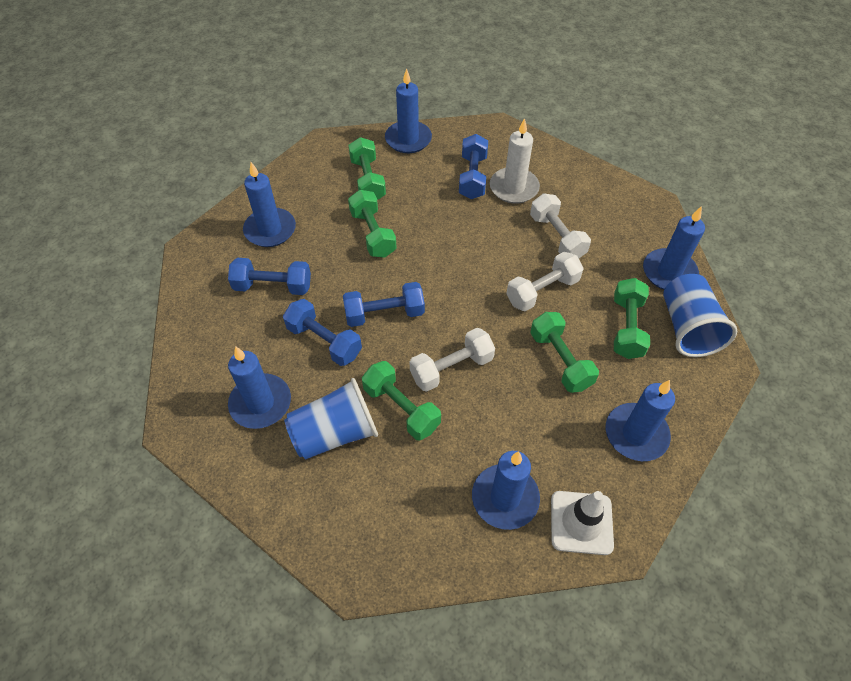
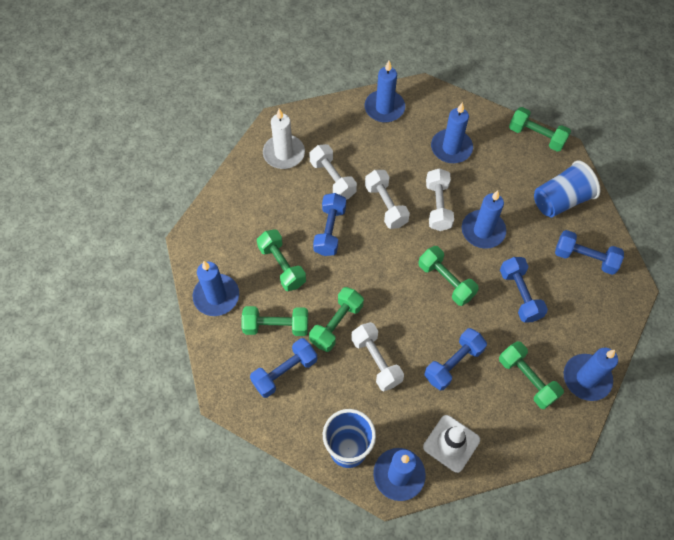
blue dumbbell: 4 -> 5
green dumbbell: 5 -> 6
white dumbbell: 3 -> 4

